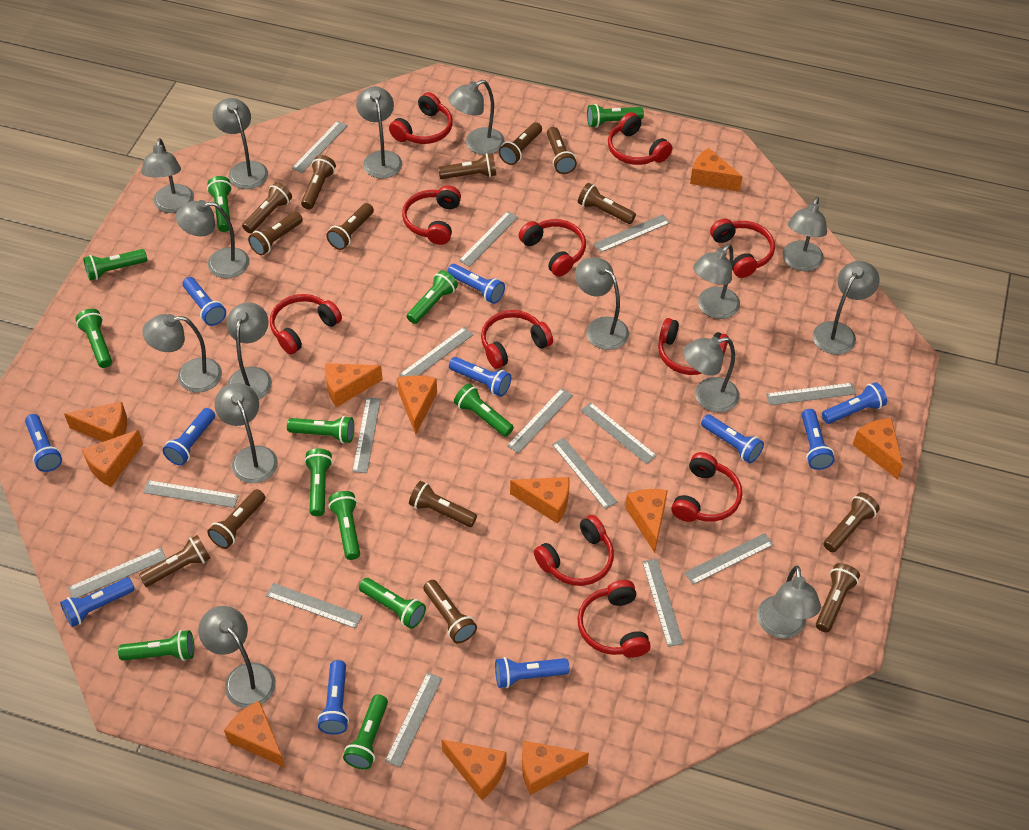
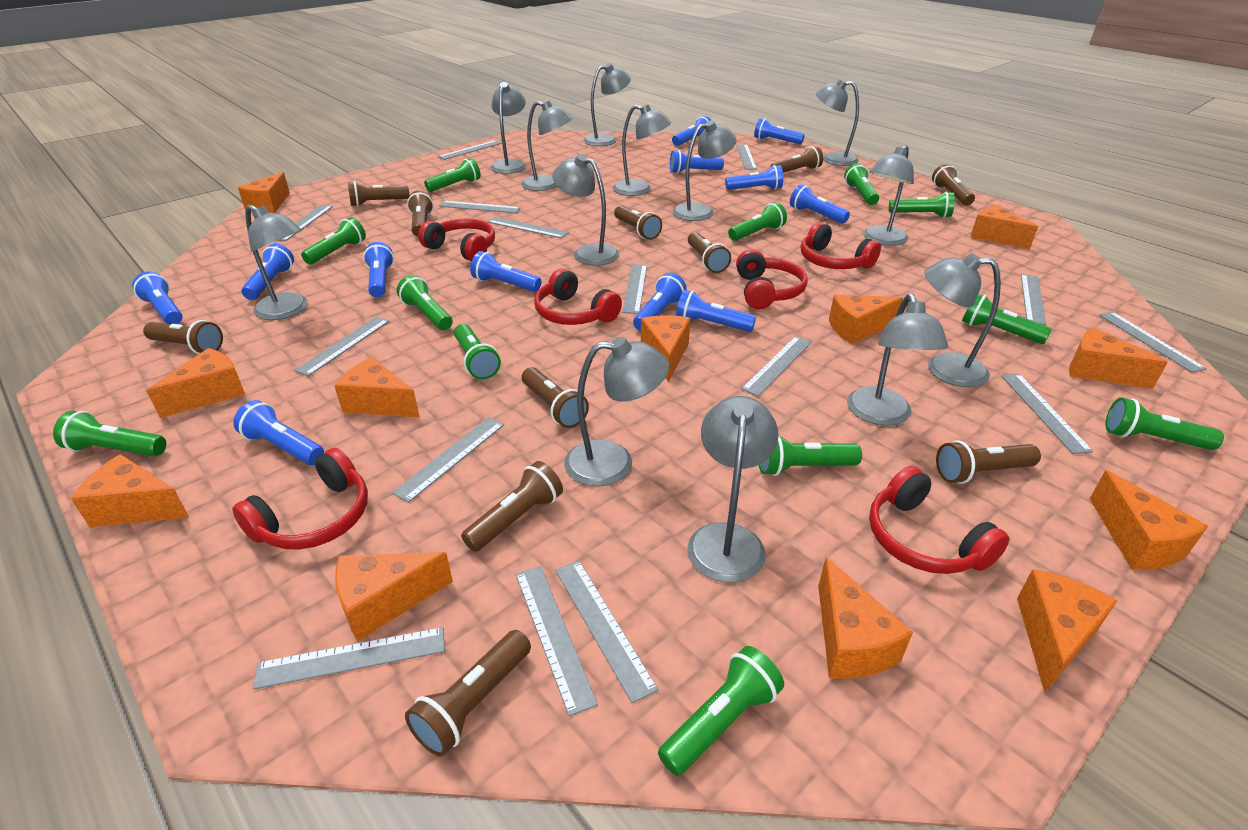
blue flashlight: 11 -> 12
brown flashlight: 14 -> 11
grey lamp: 15 -> 13
orange cheese: 11 -> 12
red headphones: 11 -> 6

